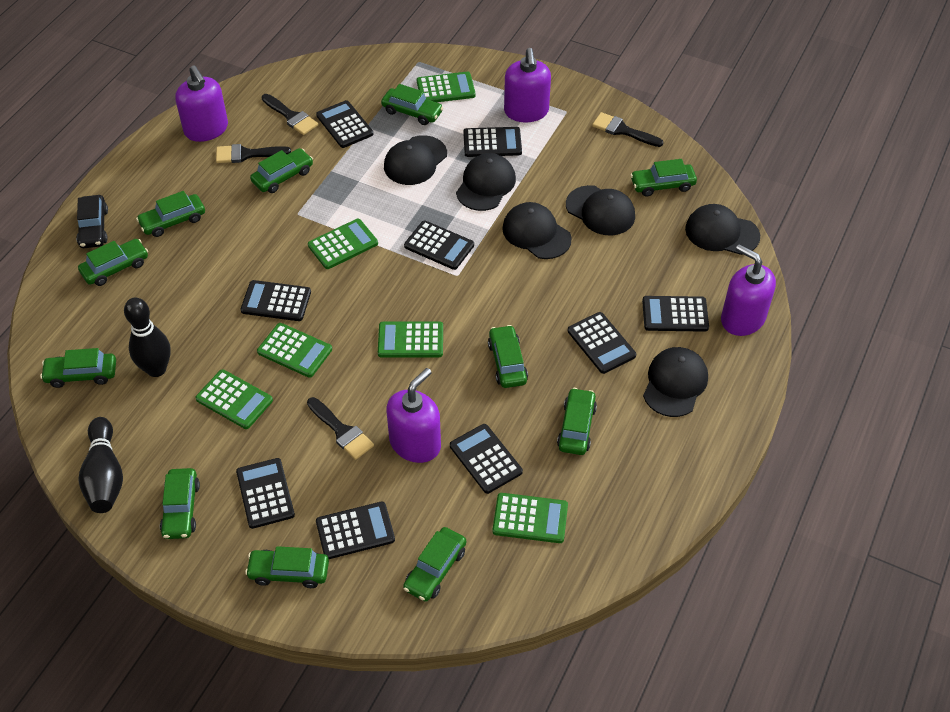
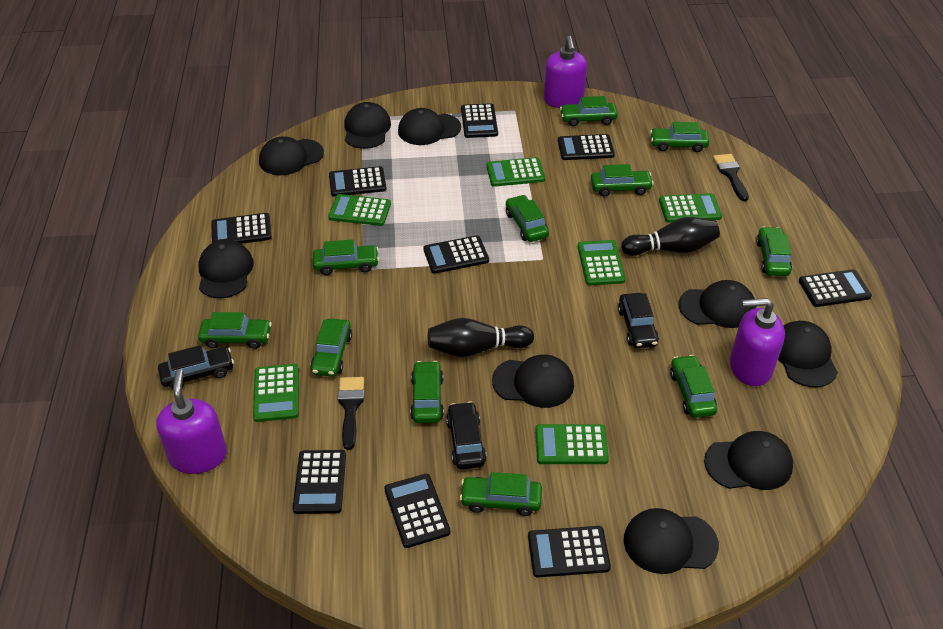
black brush: 4 -> 2
black cap: 6 -> 9
black car: 1 -> 3
purple soap dispenser: 4 -> 3

